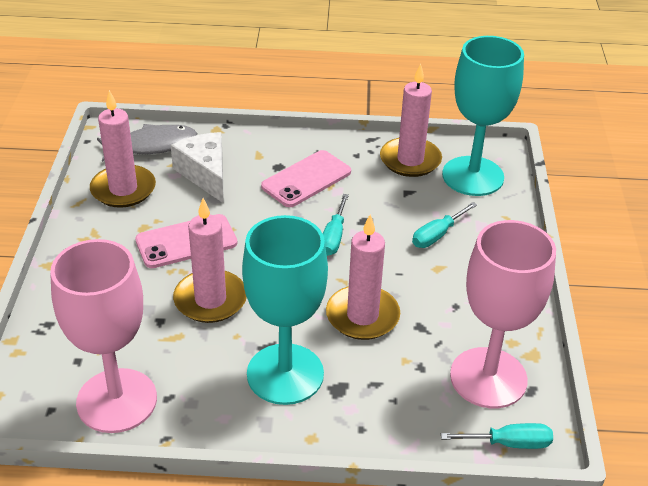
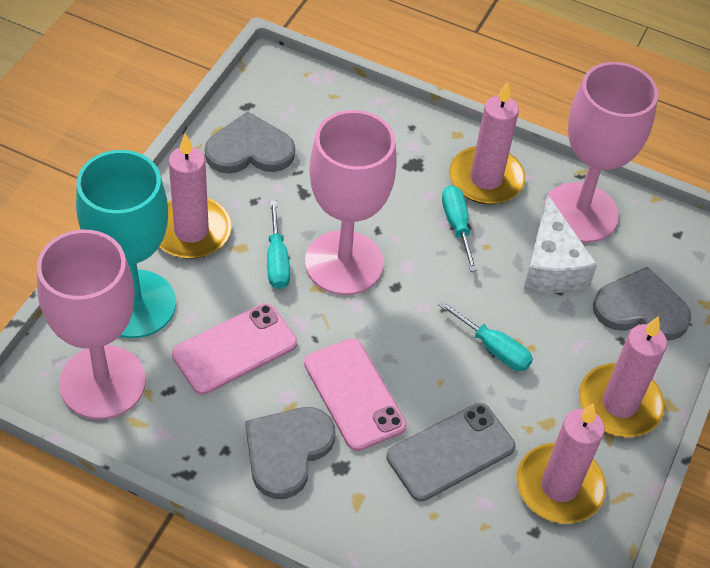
grey fish: 1 -> 0
grey heart: 0 -> 3
grey phone: 0 -> 1
pink goblet: 2 -> 3
turquoise goblet: 2 -> 1

